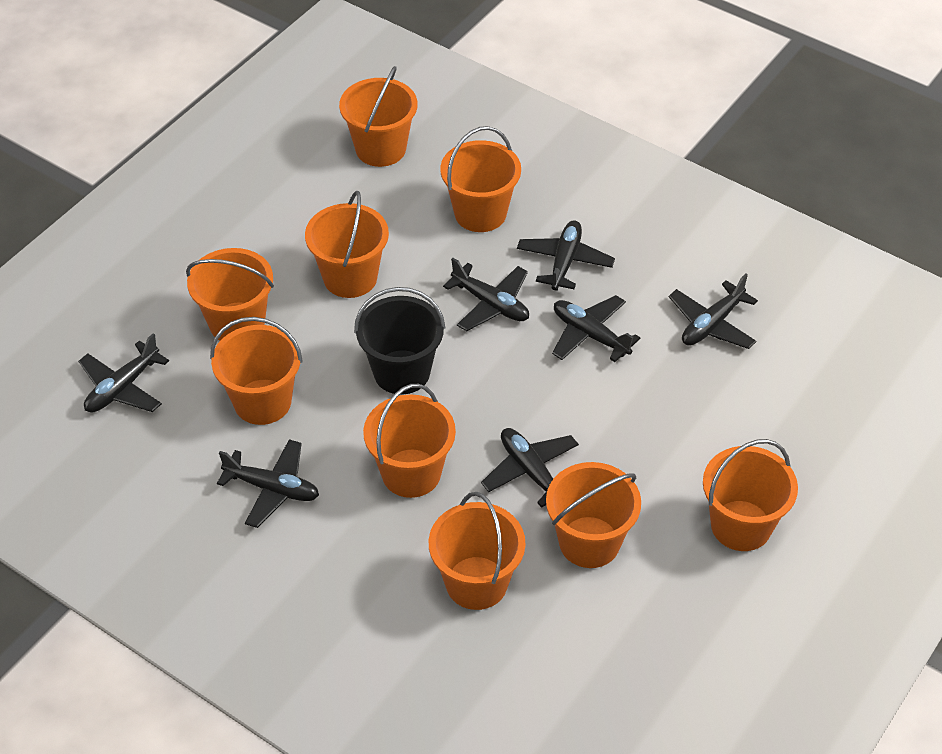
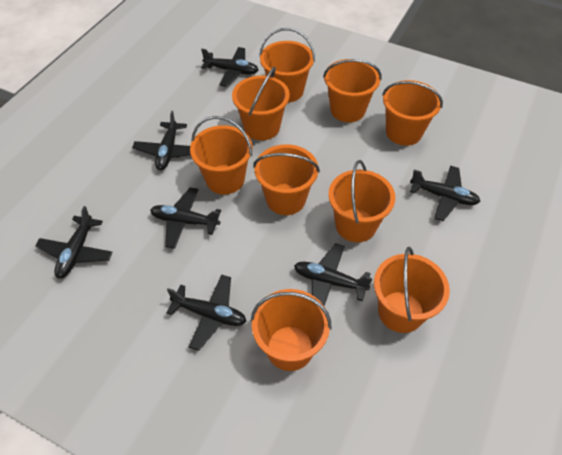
black bucket: 1 -> 0

